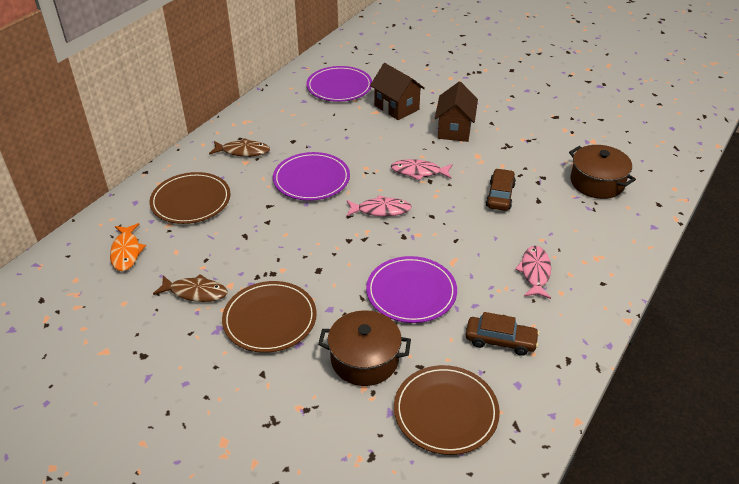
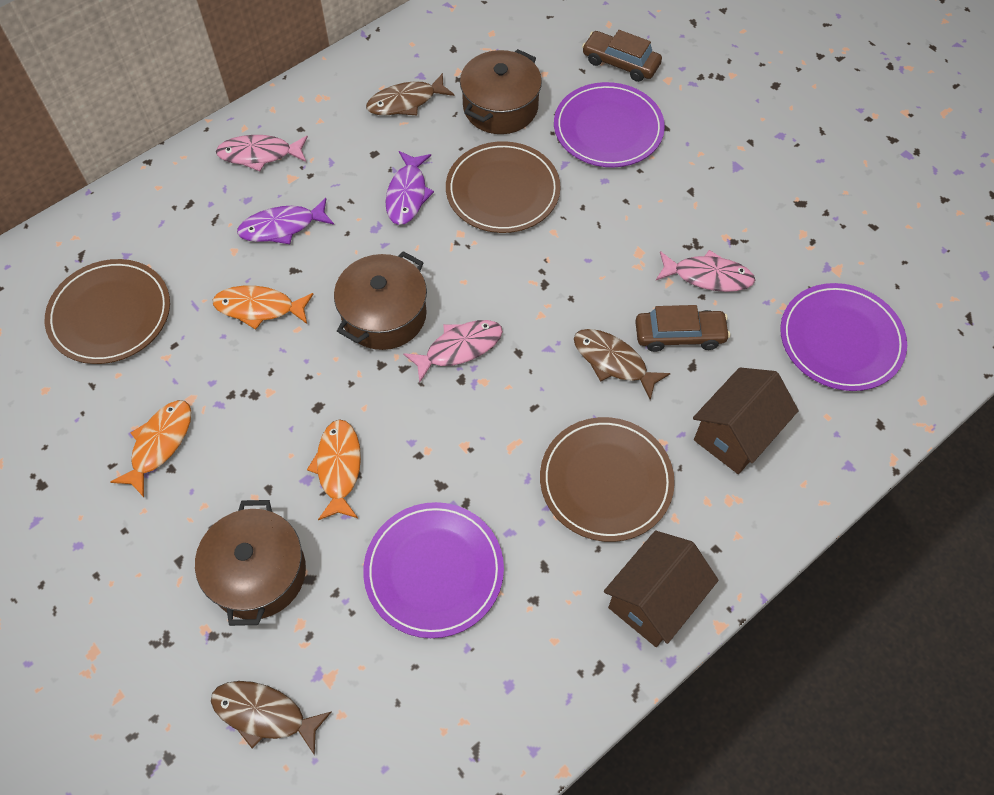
brown fish: 2 -> 3
brown pot: 2 -> 3
orange fish: 1 -> 3
purple fish: 0 -> 2

